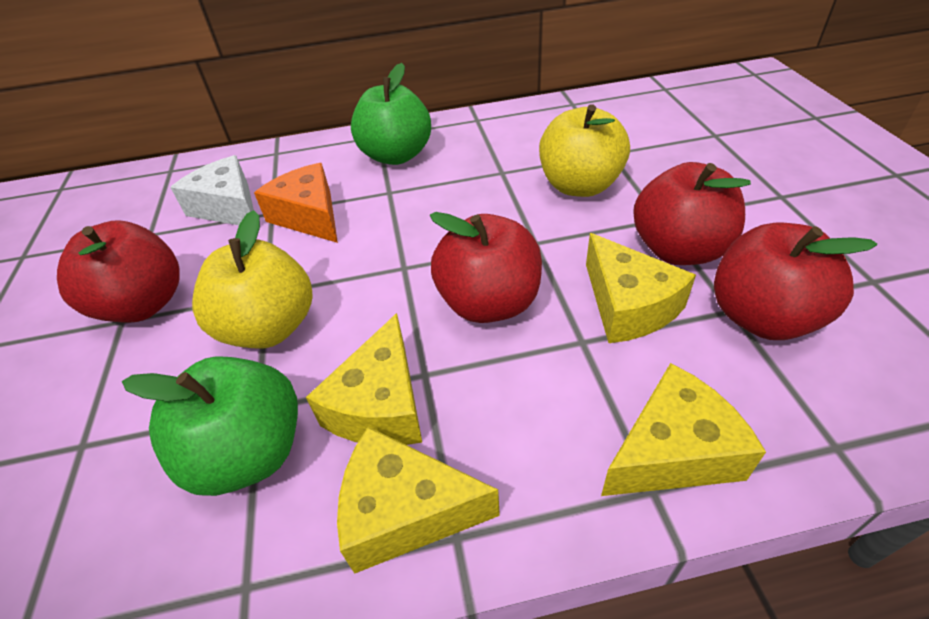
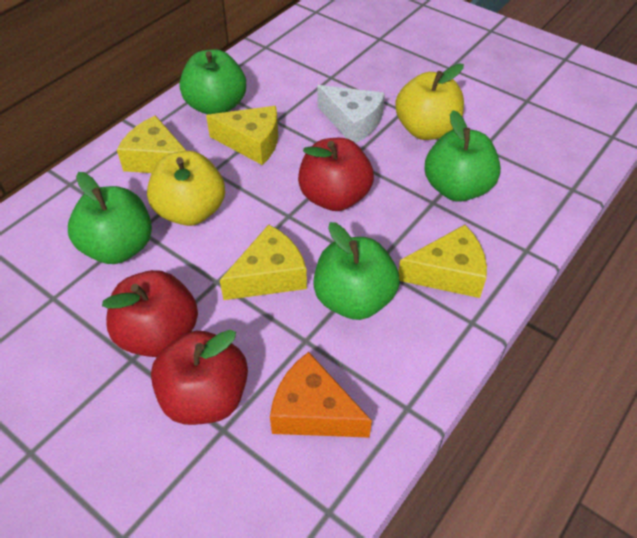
green apple: 2 -> 4
red apple: 4 -> 3

